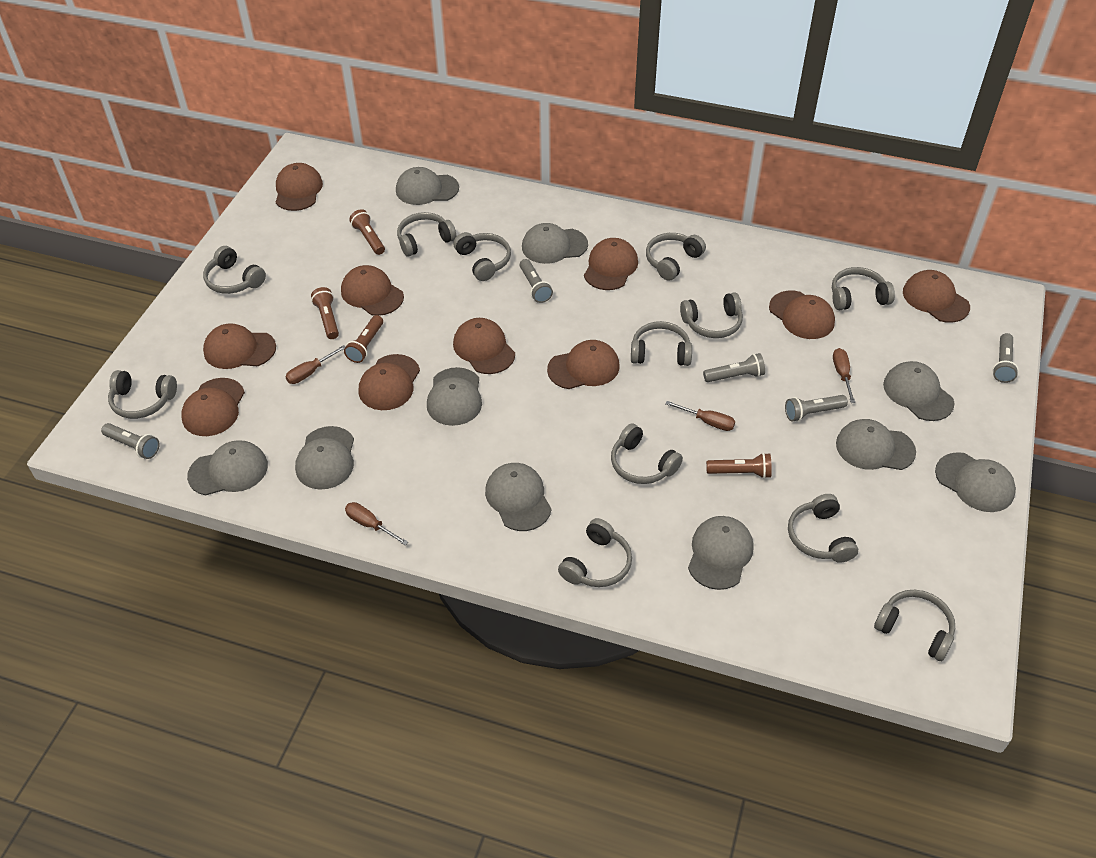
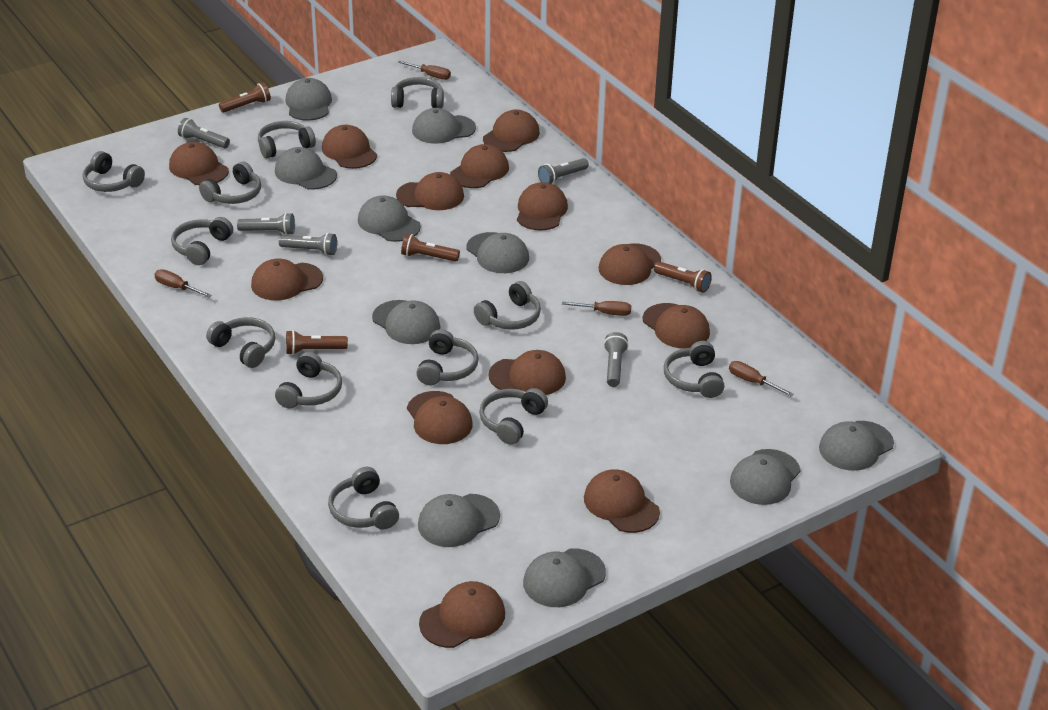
brown cap: 10 -> 13

